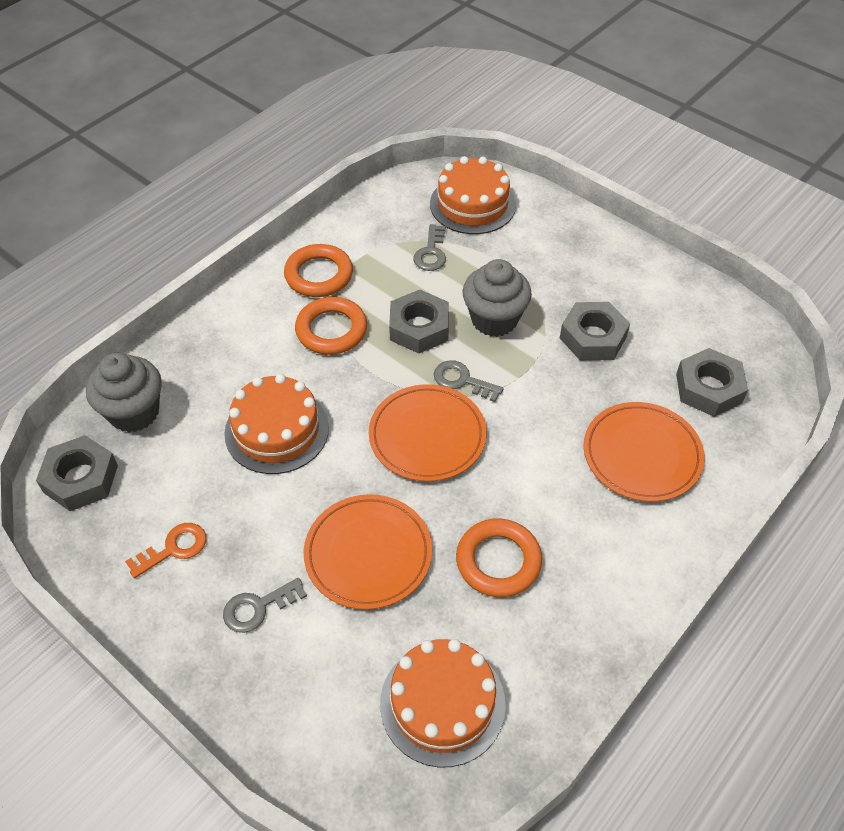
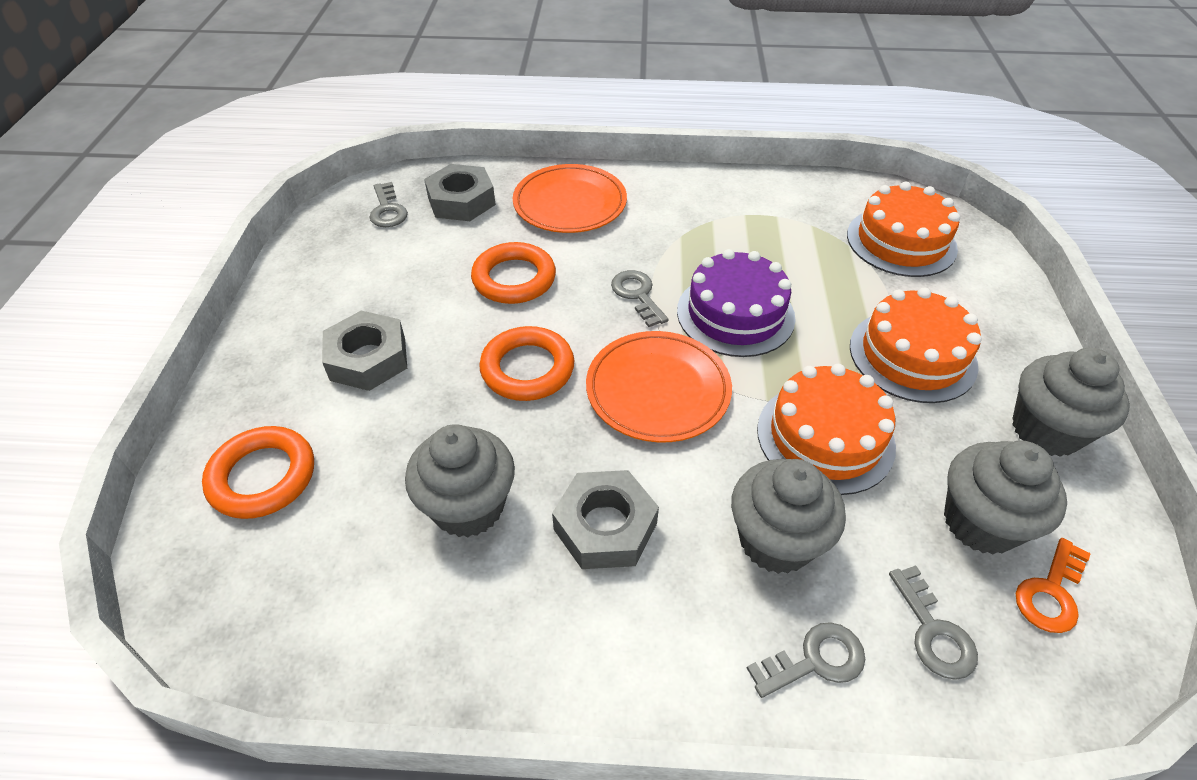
grey cupcake: 2 -> 4
grey key: 3 -> 4
grey nut: 4 -> 3
orange plate: 3 -> 2
purple cake: 0 -> 1

